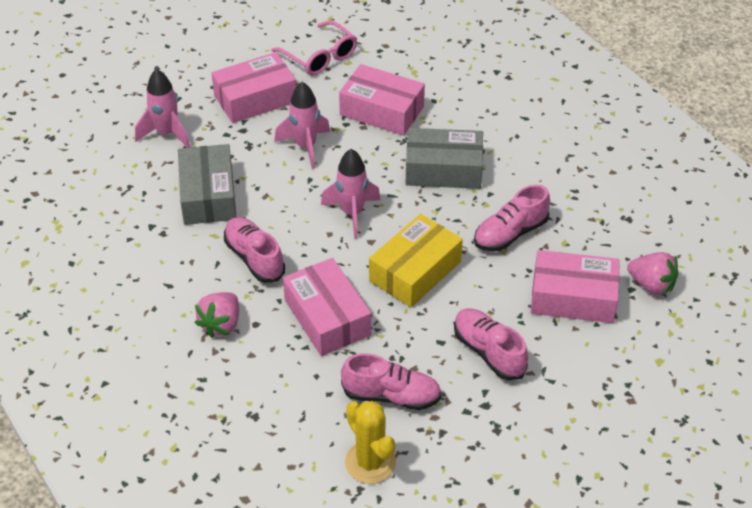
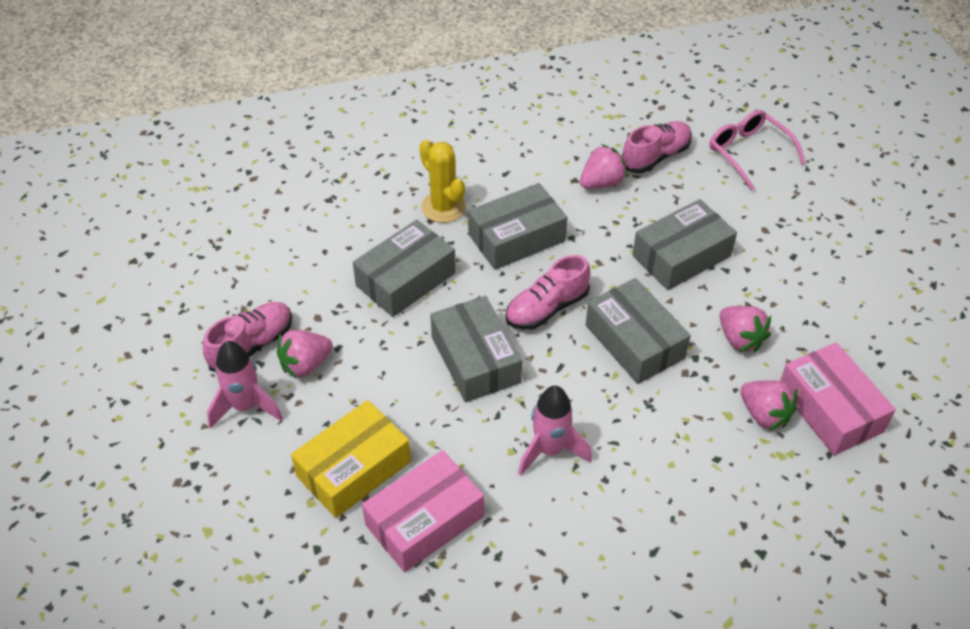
grey box: 2 -> 5
pink box: 4 -> 2
pink rocket: 3 -> 2
pink shoe: 4 -> 3
pink strawberry: 2 -> 4

